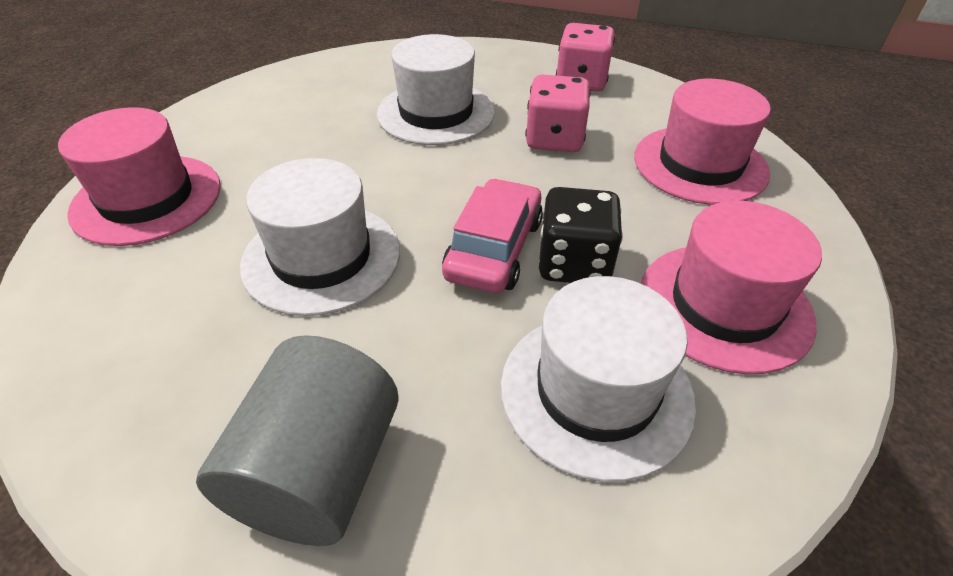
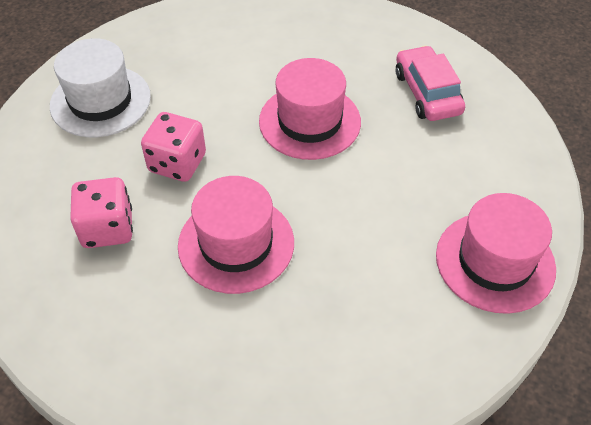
black dice: 1 -> 0
grey cylinder: 1 -> 0
white hat: 3 -> 1

